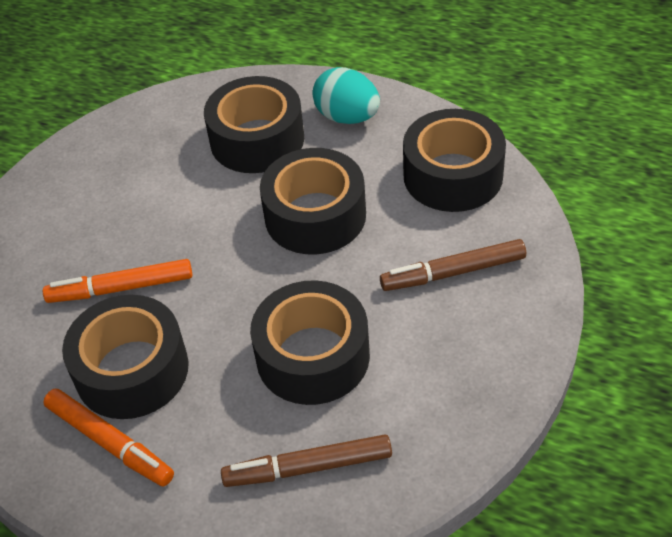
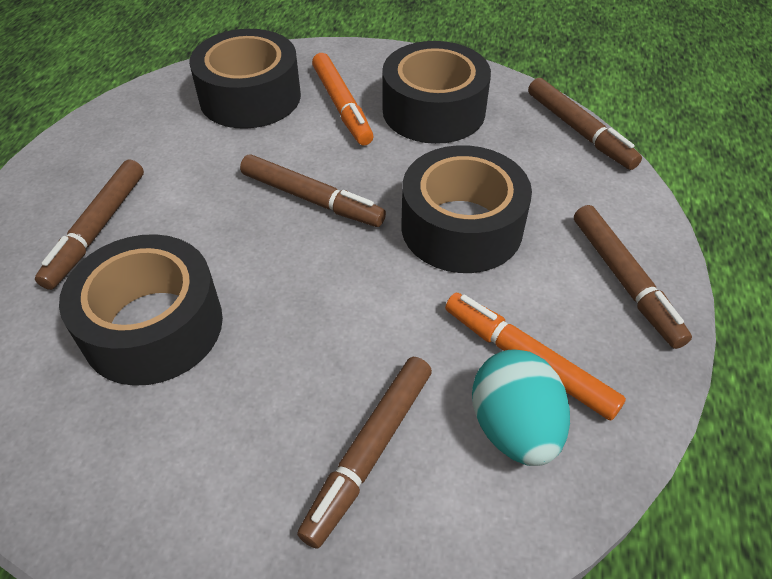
black tape: 5 -> 4
brown marker: 2 -> 5

